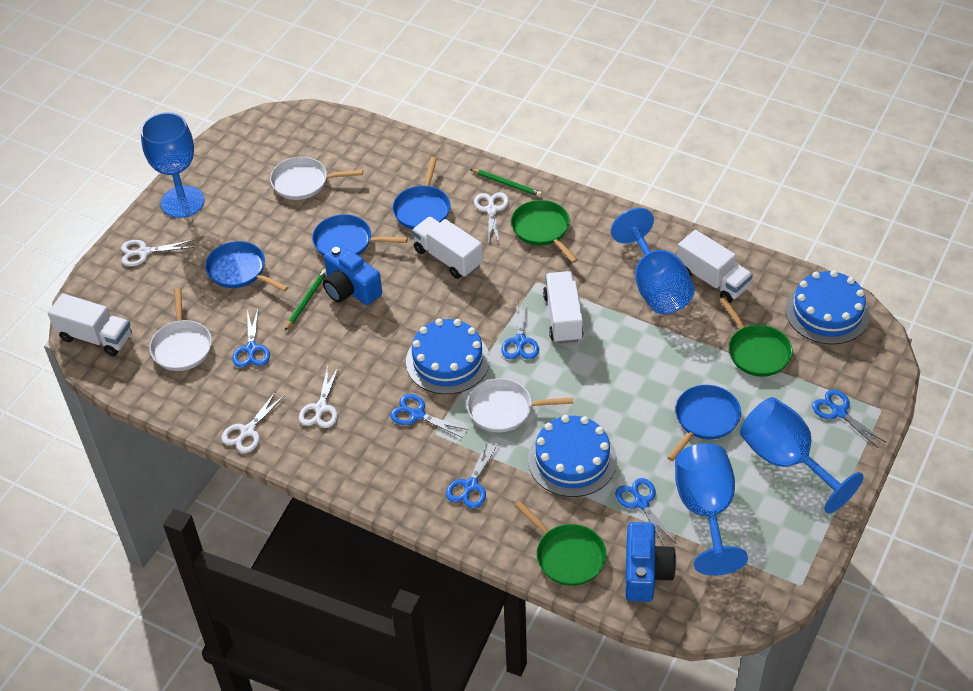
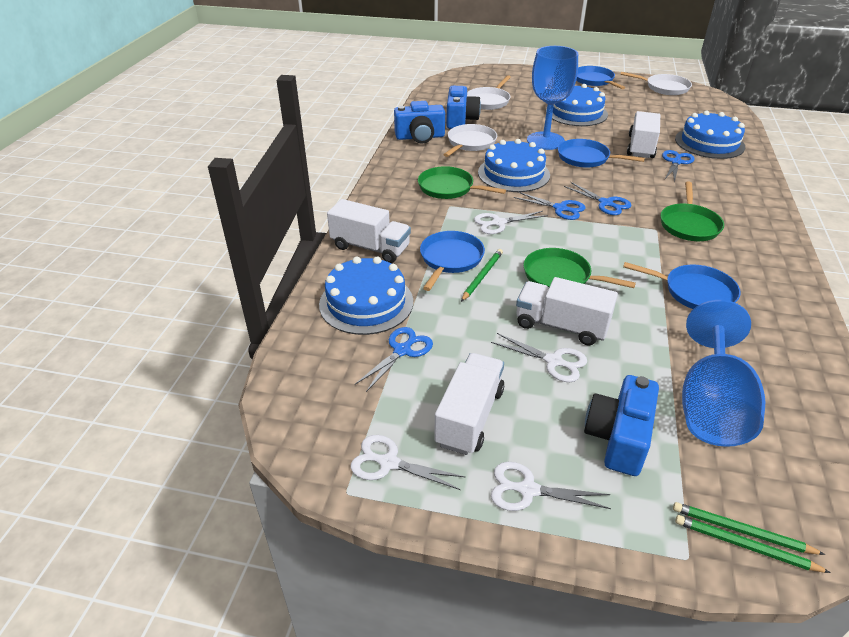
blue cake: 3 -> 4
blue camera: 2 -> 3
blue goblet: 4 -> 2
blue scissors: 6 -> 4
green pencil: 2 -> 3

